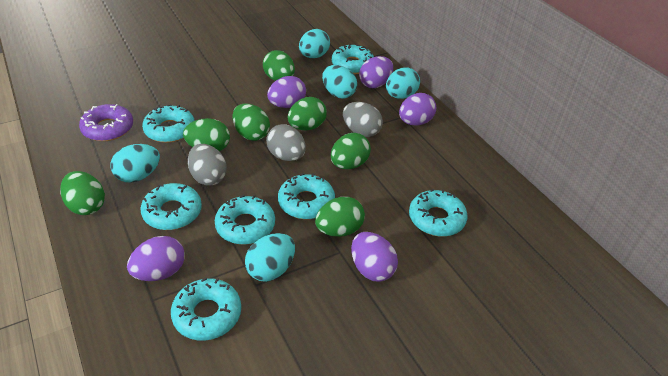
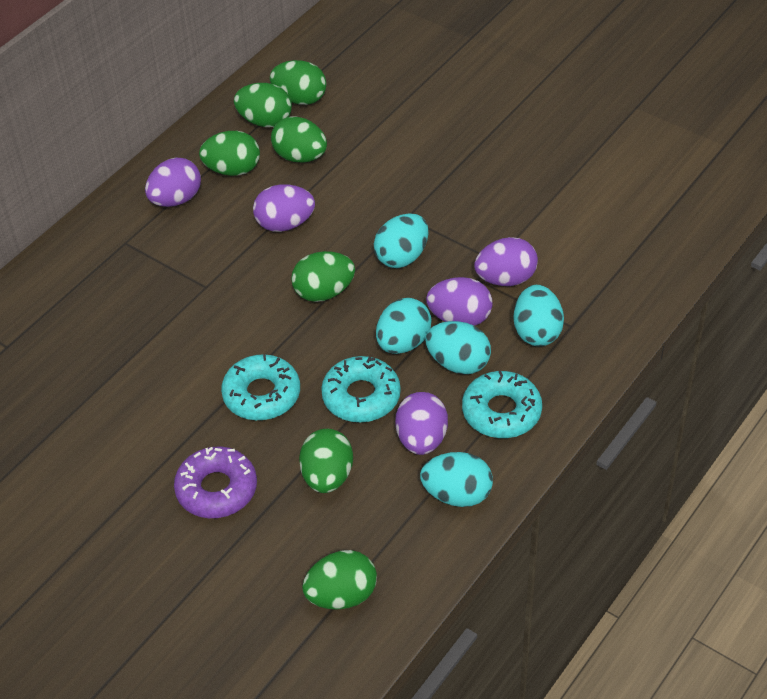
grey egg: 3 -> 0
turquoise donut: 7 -> 3

